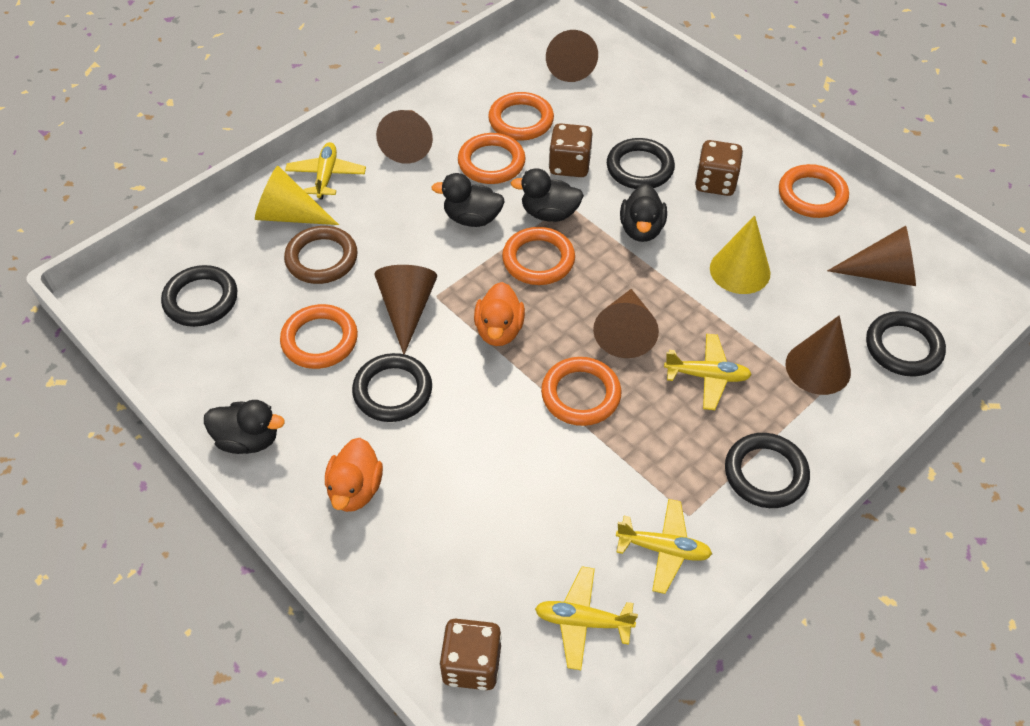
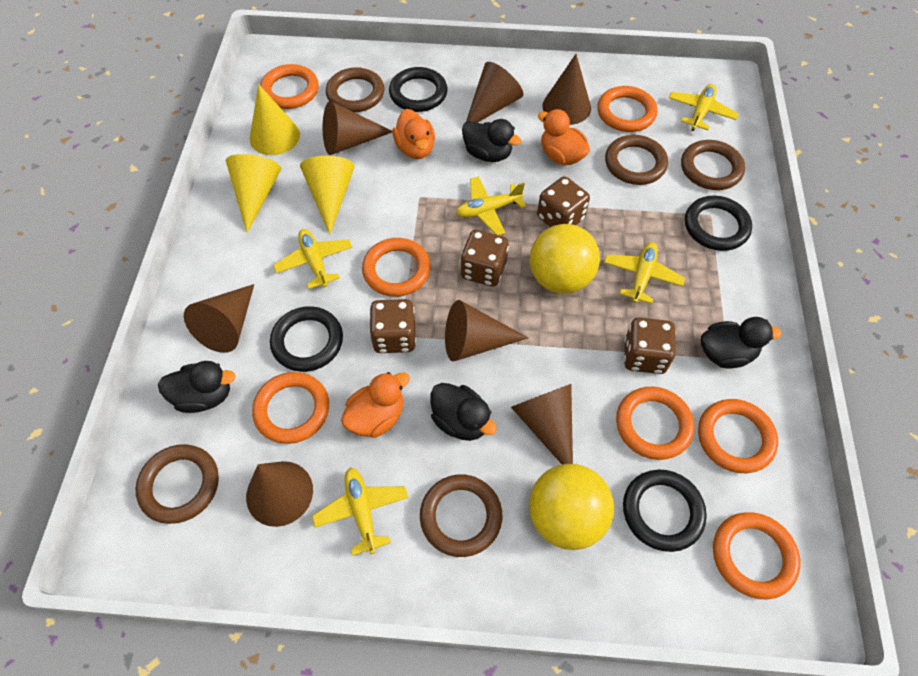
black ring: 5 -> 4
brown cone: 6 -> 7
brown dice: 3 -> 4
brown ring: 1 -> 5
orange duck: 2 -> 3
orange ring: 6 -> 7
yellow ball: 0 -> 2
yellow cone: 2 -> 3
yellow plane: 4 -> 5

